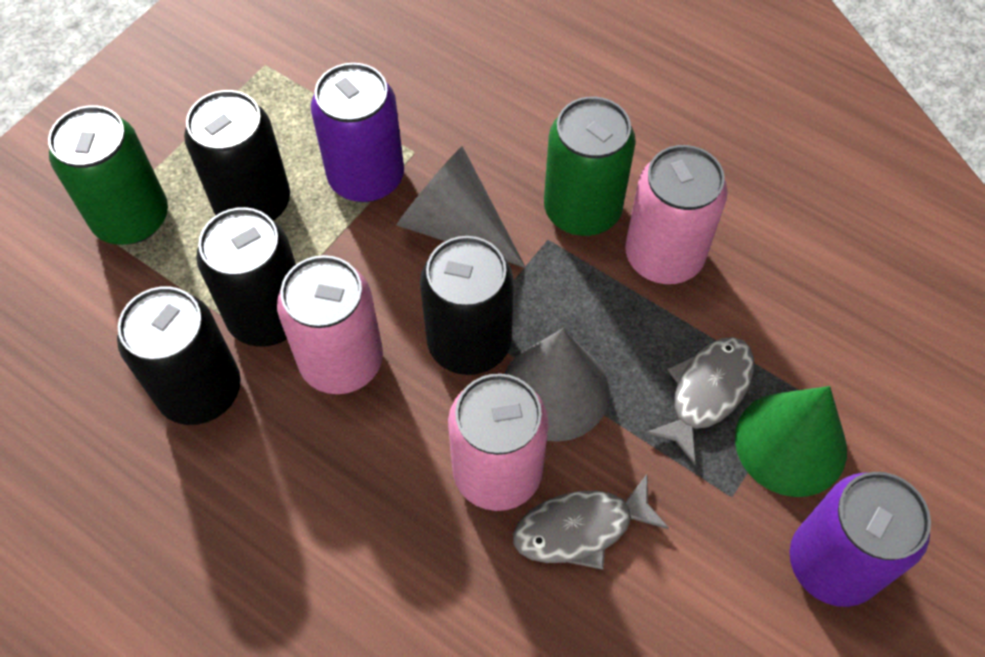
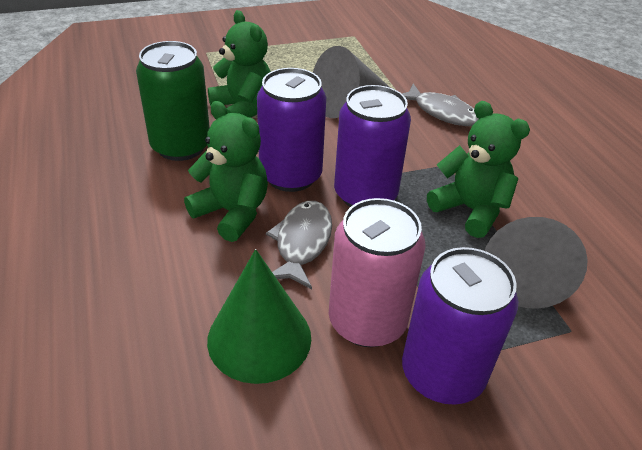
black can: 4 -> 0
green can: 2 -> 1
green teddy bear: 0 -> 3
pink can: 3 -> 1
purple can: 2 -> 3

